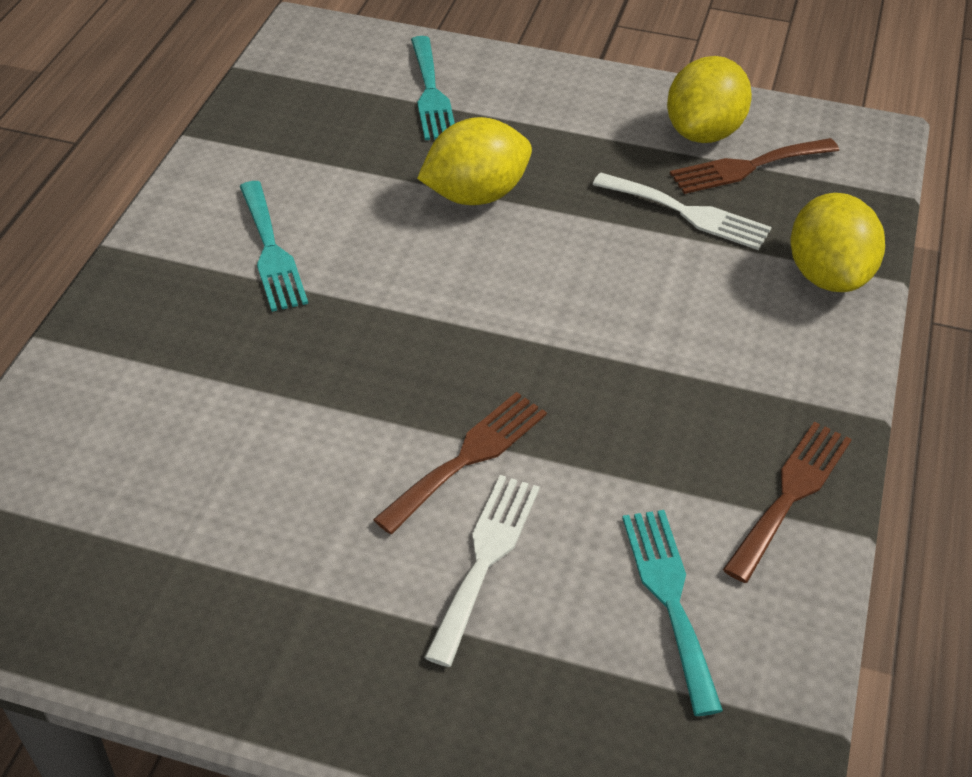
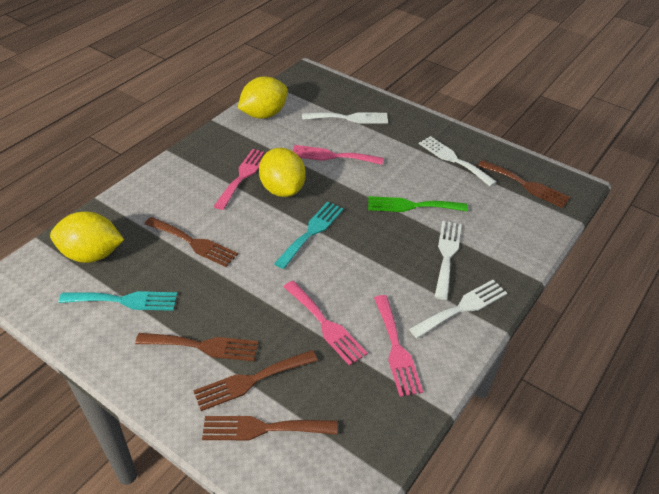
brown fork: 3 -> 5
green fork: 0 -> 1
pink fork: 0 -> 4
turquoise fork: 3 -> 2
white fork: 2 -> 4

